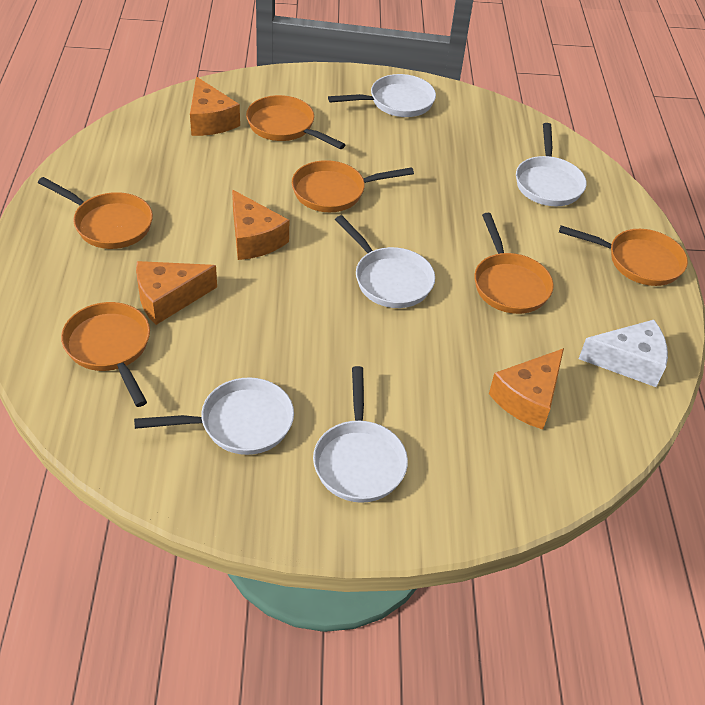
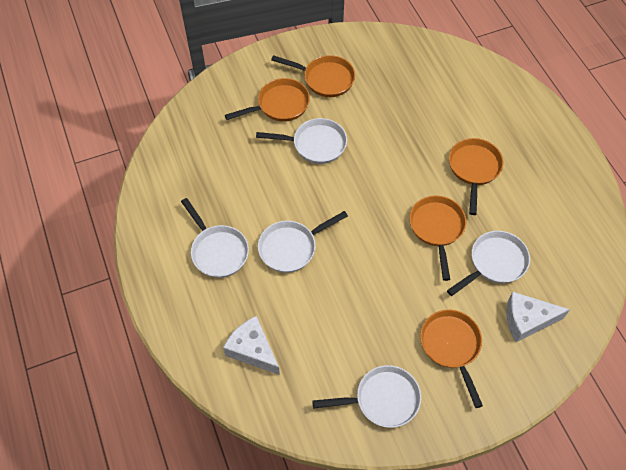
orange cheese: 4 -> 0
orange pan: 6 -> 5
white cheese: 1 -> 2

